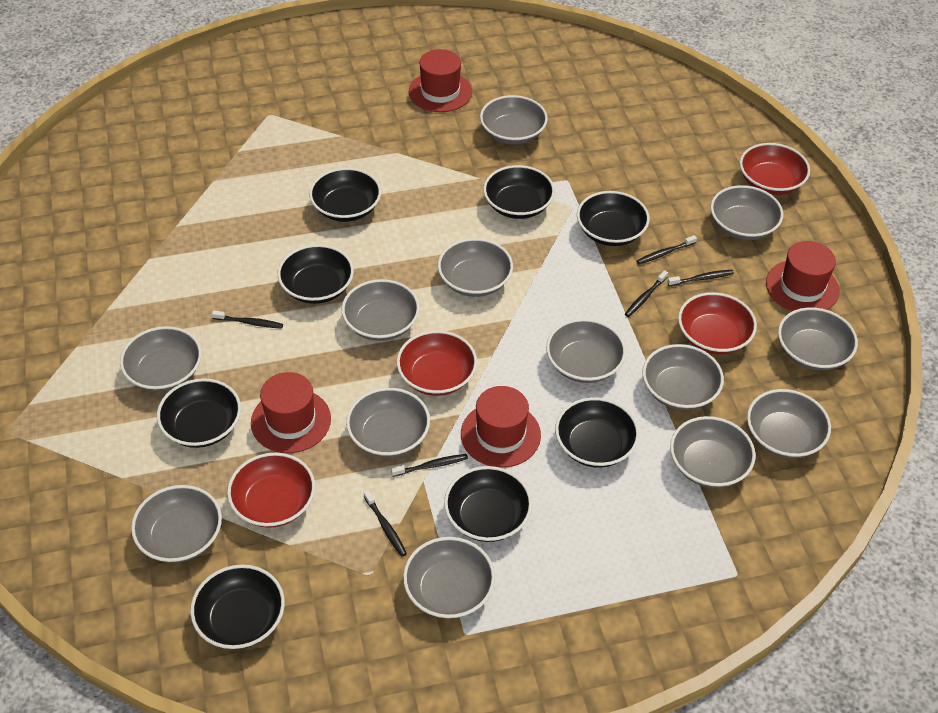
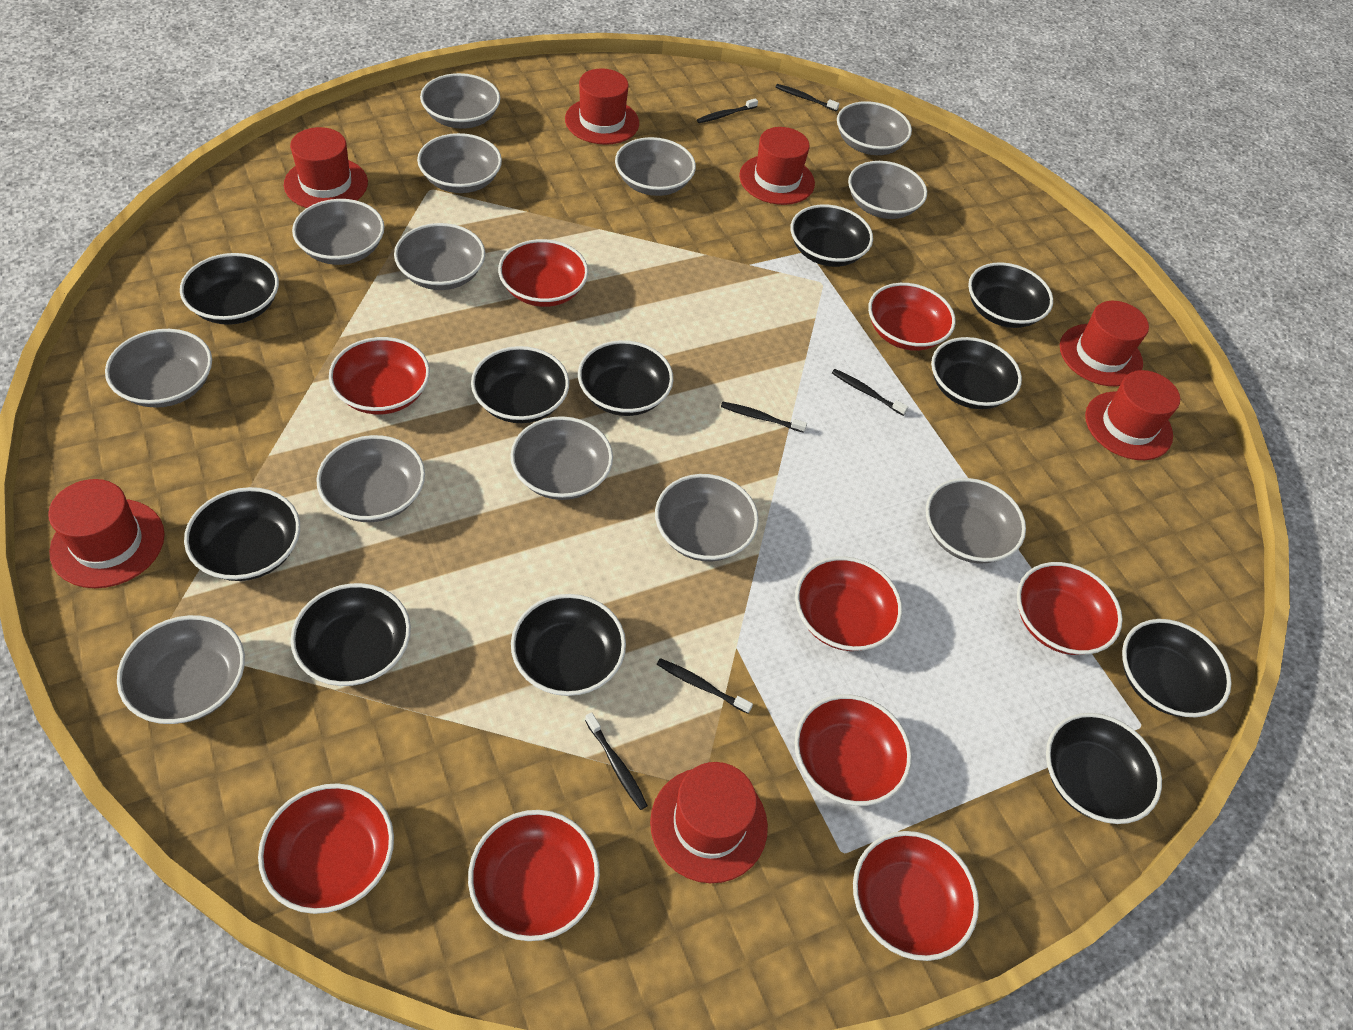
black bowl: 8 -> 11
red bowl: 4 -> 9
red hat: 4 -> 7

